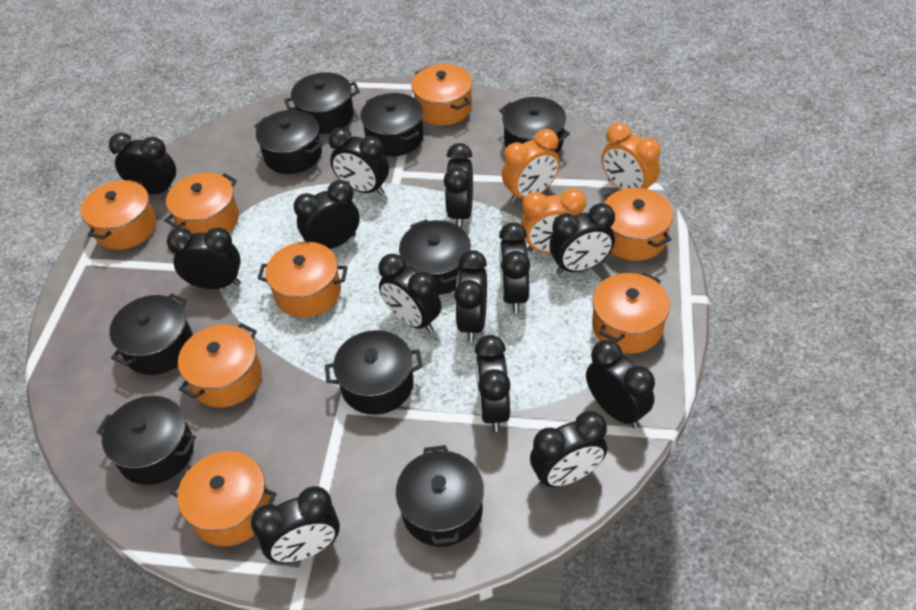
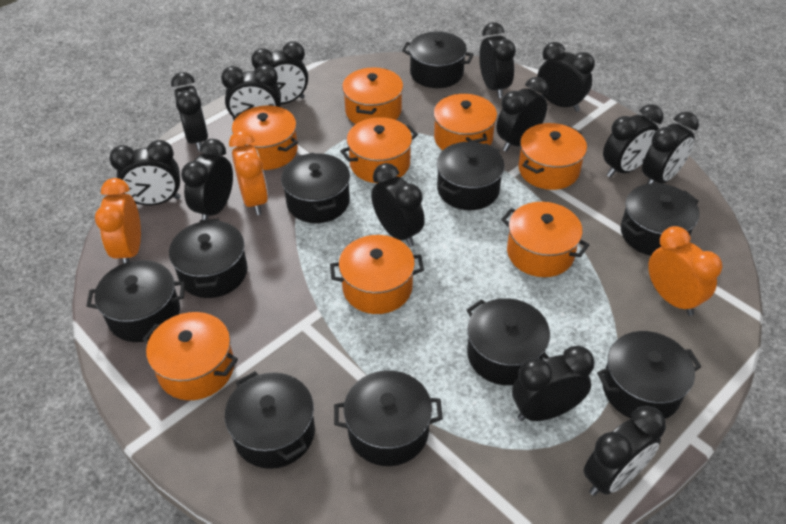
black pot: 9 -> 10

